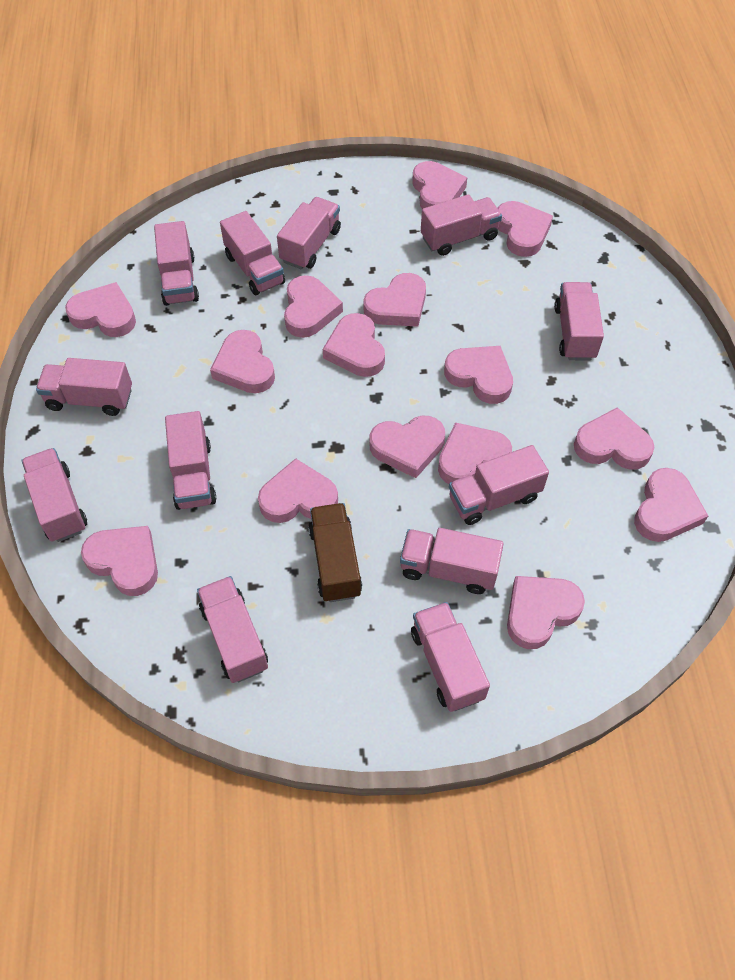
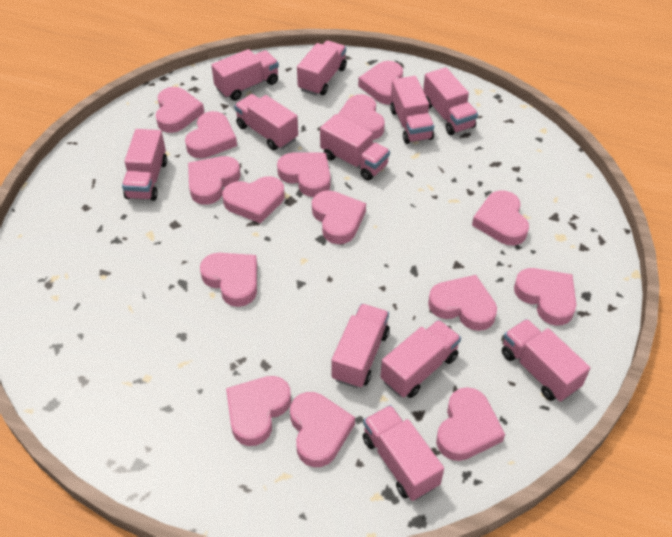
brown truck: 1 -> 0
pink truck: 12 -> 11

